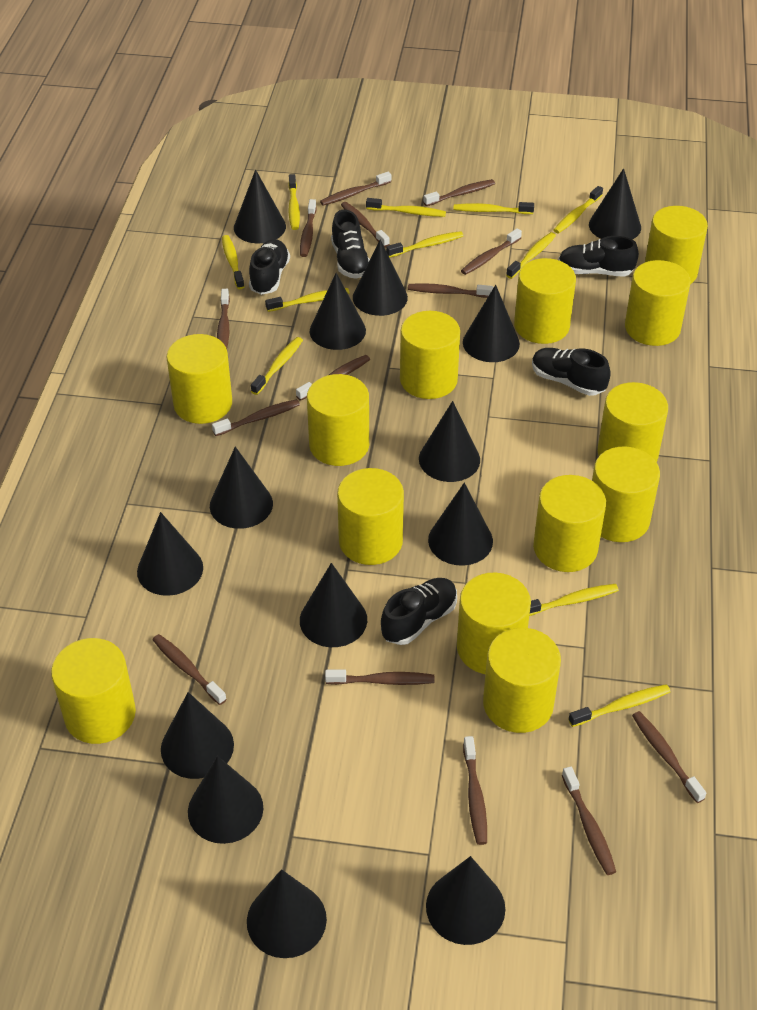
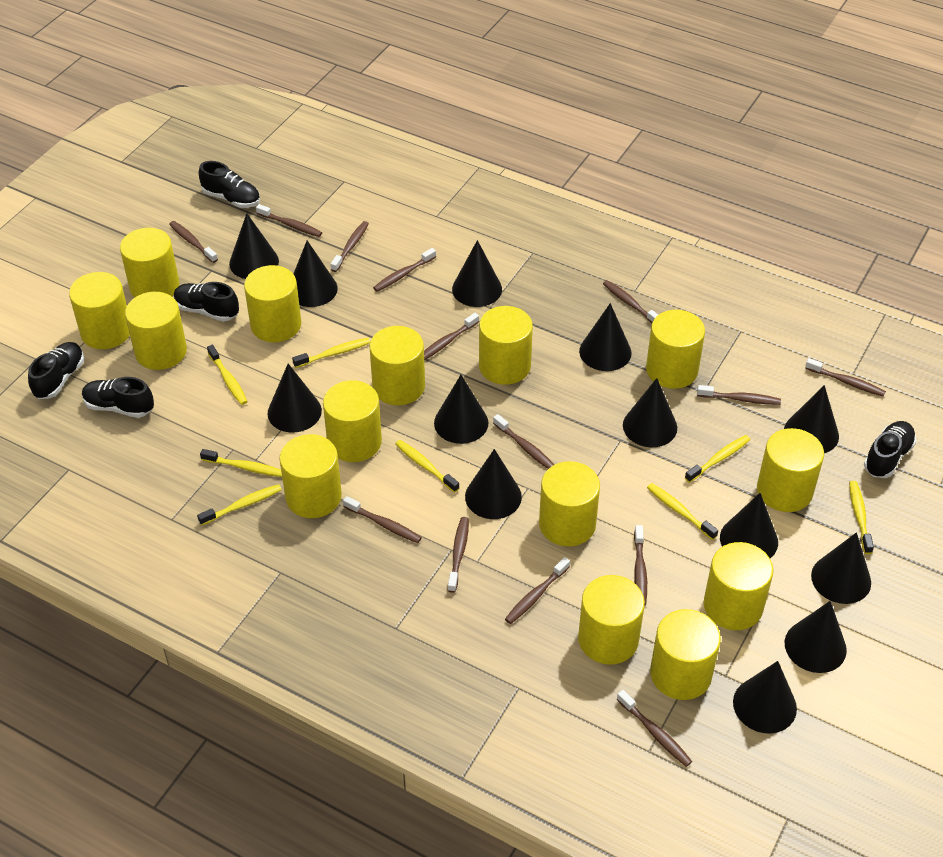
black cone: 14 -> 13
yellow cylinder: 13 -> 14
yellow toothbrush: 11 -> 8

